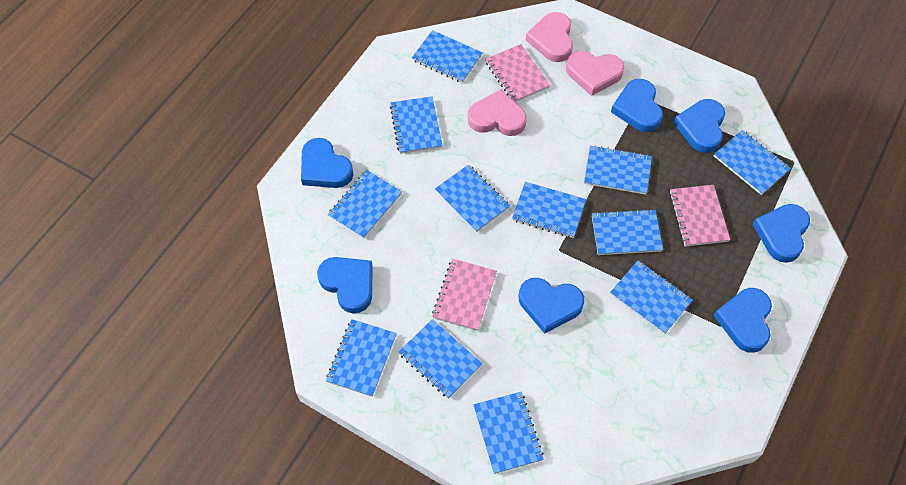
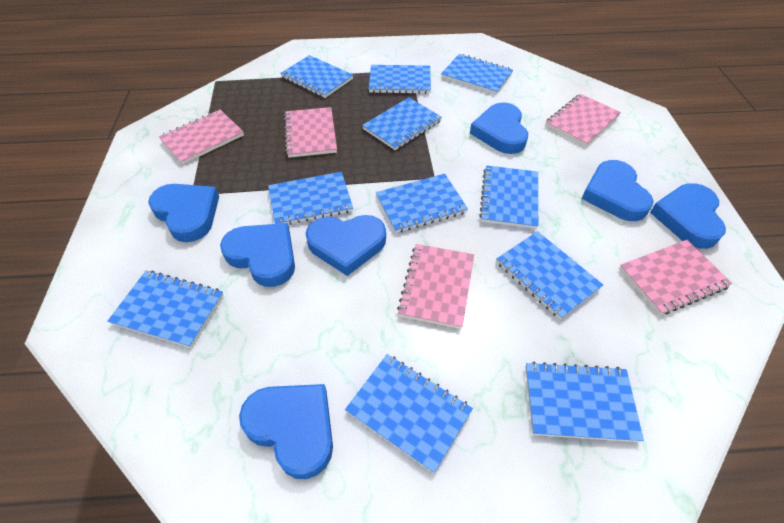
blue notebook: 12 -> 11
pink heart: 3 -> 0
pink notebook: 3 -> 5

